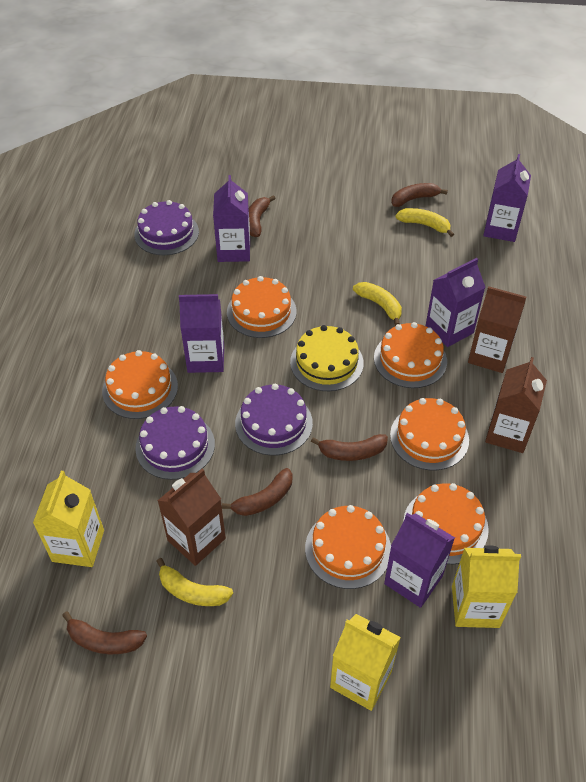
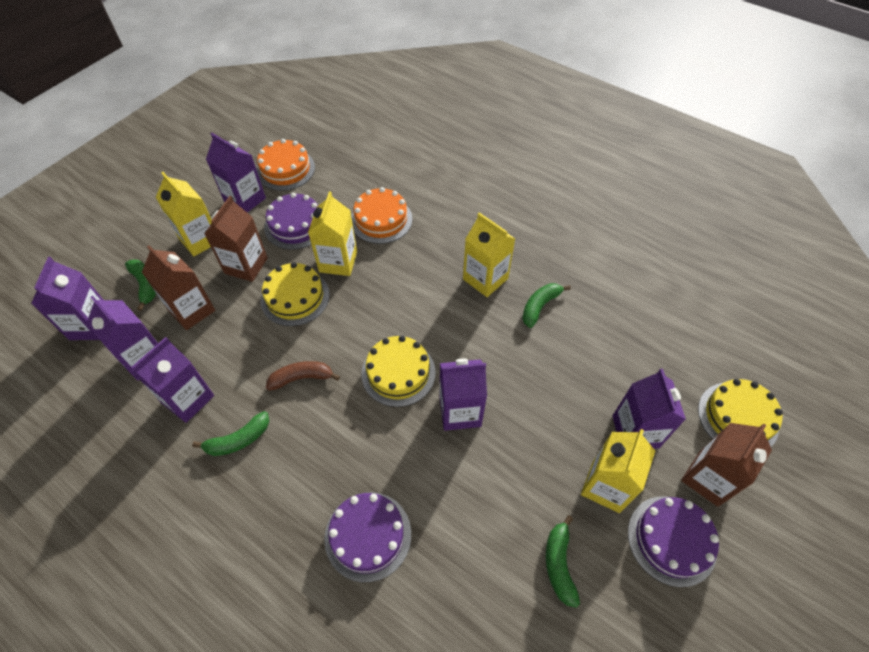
brown banana: 5 -> 1
green banana: 0 -> 4
orange cake: 6 -> 2
purple carton: 5 -> 6
yellow banana: 3 -> 0
yellow cake: 1 -> 3
yellow carton: 3 -> 4

